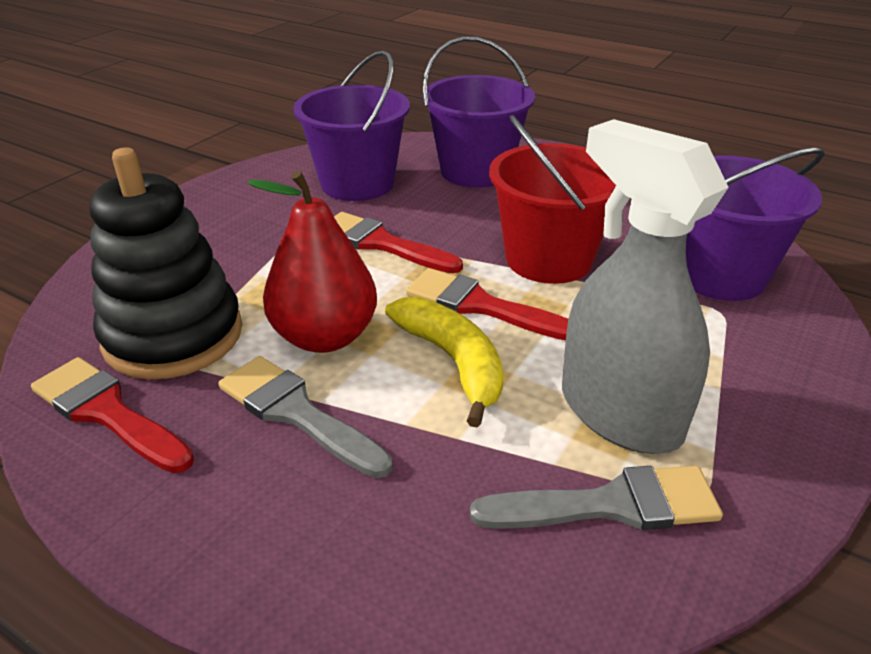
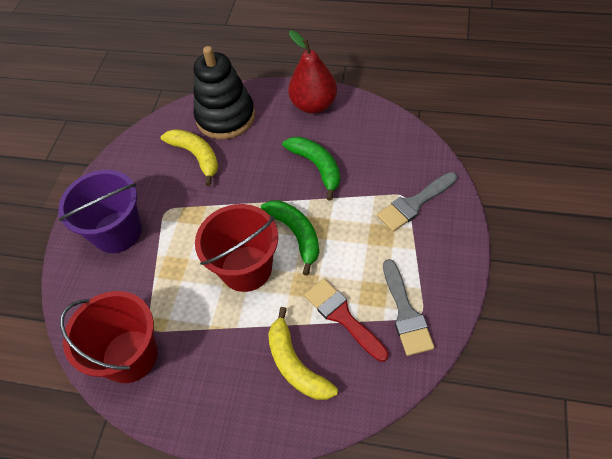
green banana: 0 -> 2
grey spray bottle: 1 -> 0
purple bucket: 3 -> 1
red brush: 3 -> 1
red bucket: 1 -> 2
yellow banana: 1 -> 2

